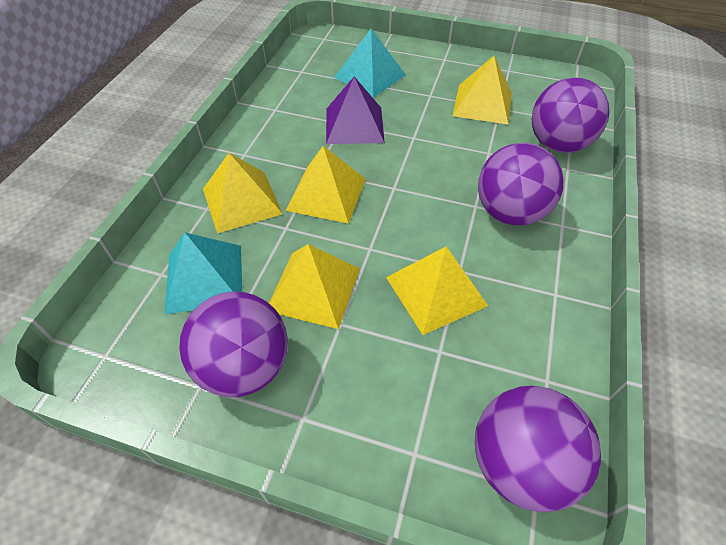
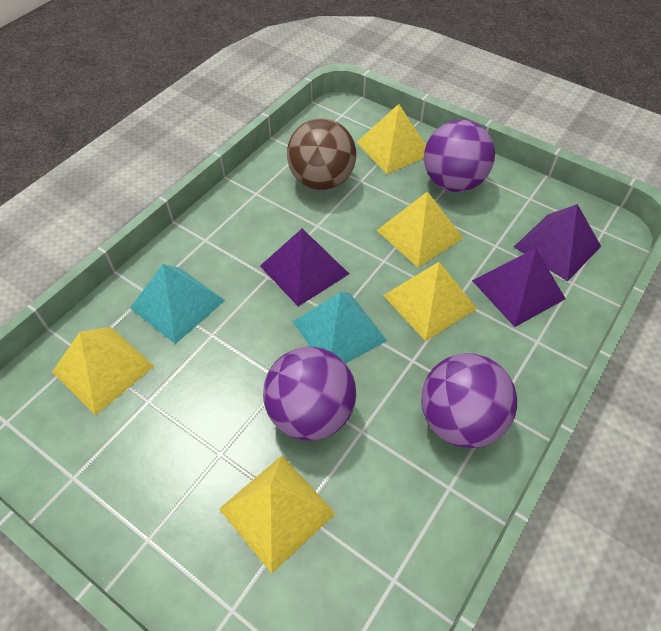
brown ball: 0 -> 1
purple ball: 4 -> 3
purple pyramid: 1 -> 3

